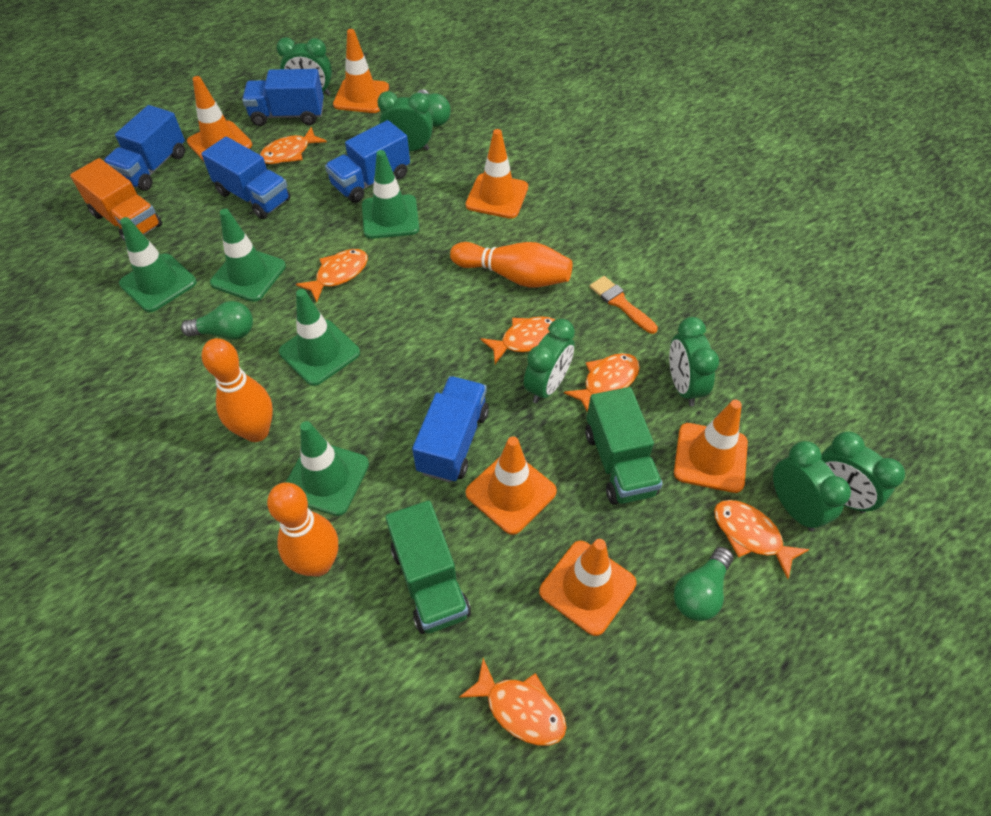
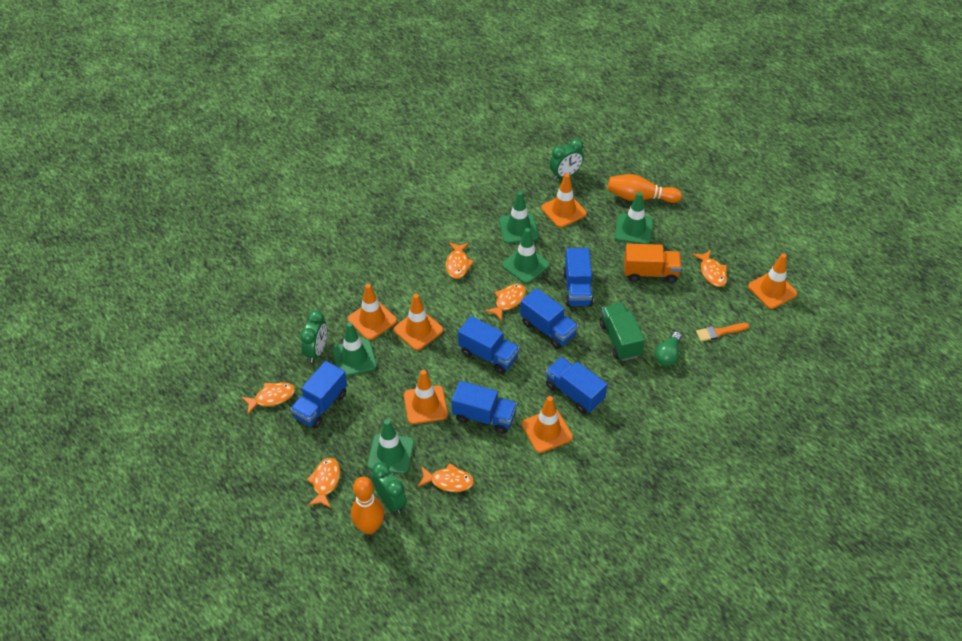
blue truck: 5 -> 6
green clock: 6 -> 3
green light bulb: 3 -> 1
green truck: 2 -> 1
orange bowling pin: 3 -> 2

